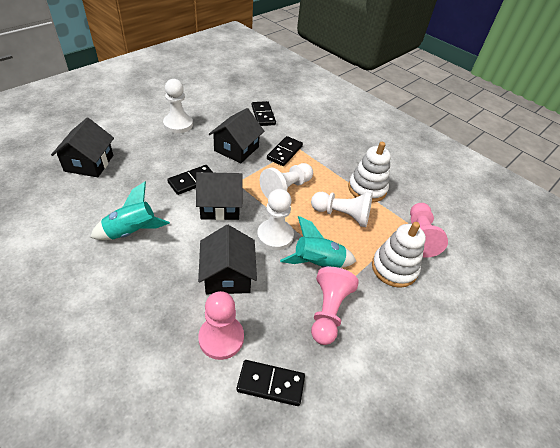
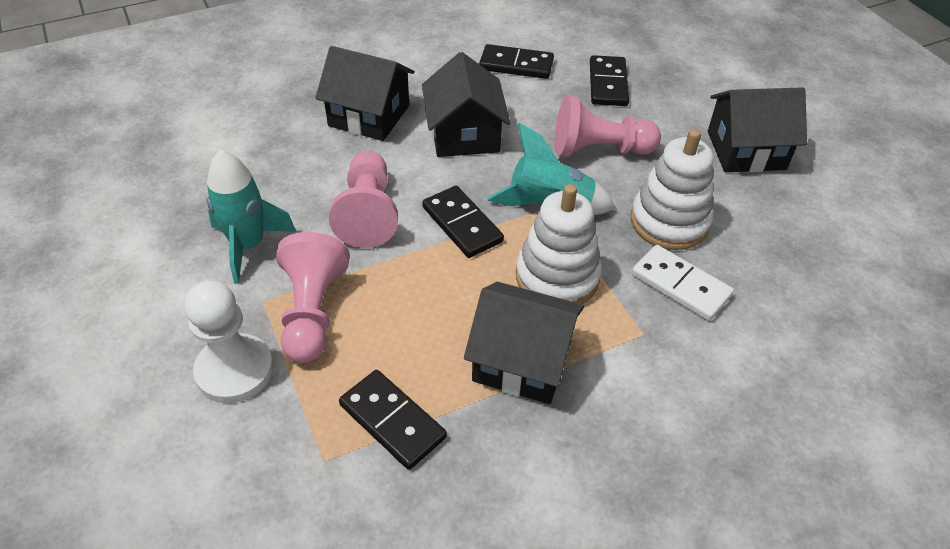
white domino: 0 -> 1
white pawn: 4 -> 1

